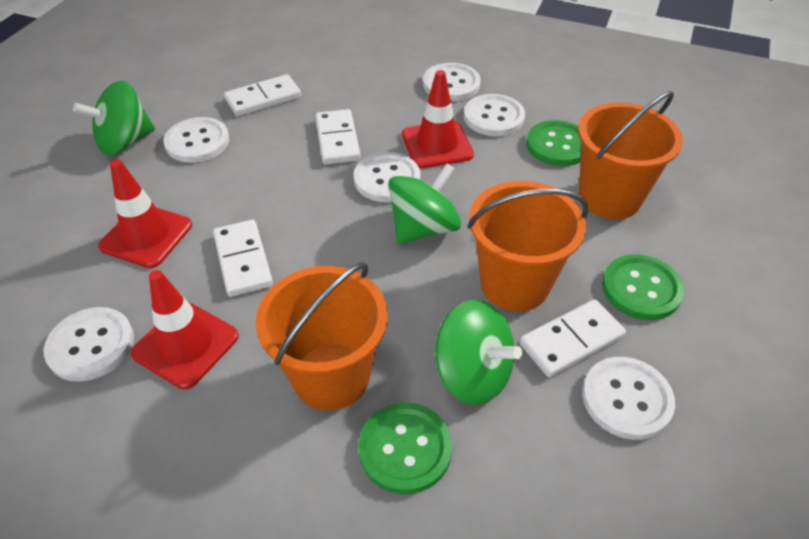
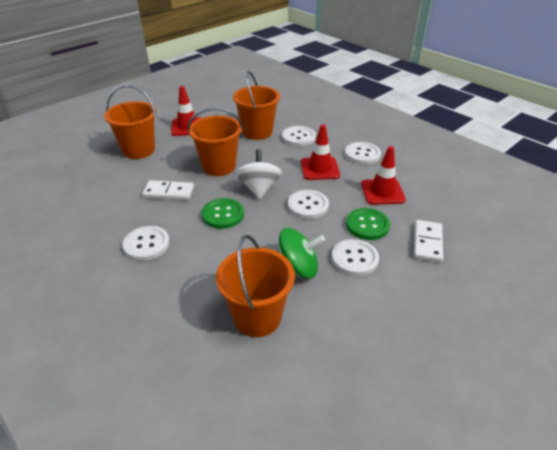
green button: 3 -> 2
green spinning top: 3 -> 1
orange bucket: 3 -> 4
white button: 6 -> 5
white domino: 4 -> 2
white spinning top: 0 -> 1

